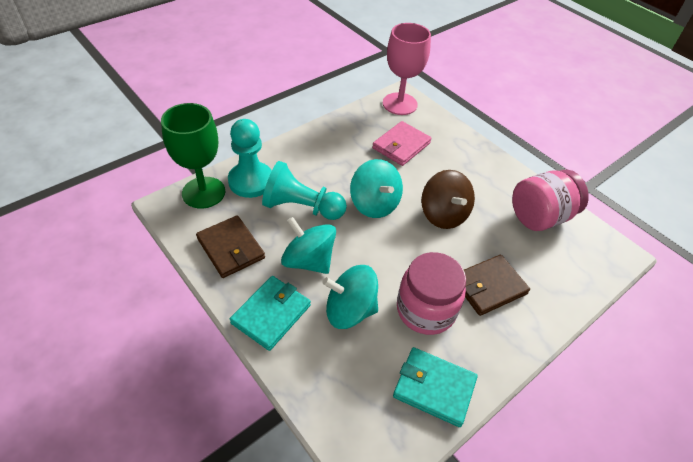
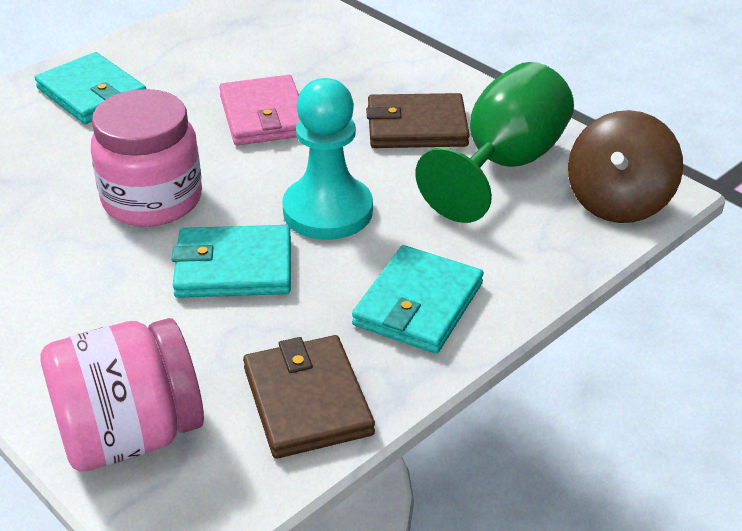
pink goblet: 1 -> 0
turquoise pawn: 2 -> 1
turquoise spinning top: 3 -> 0
turquoise wallet: 2 -> 3

